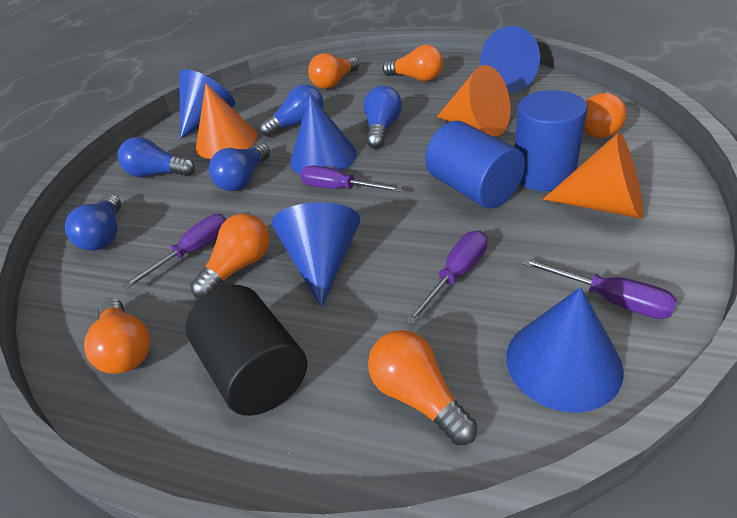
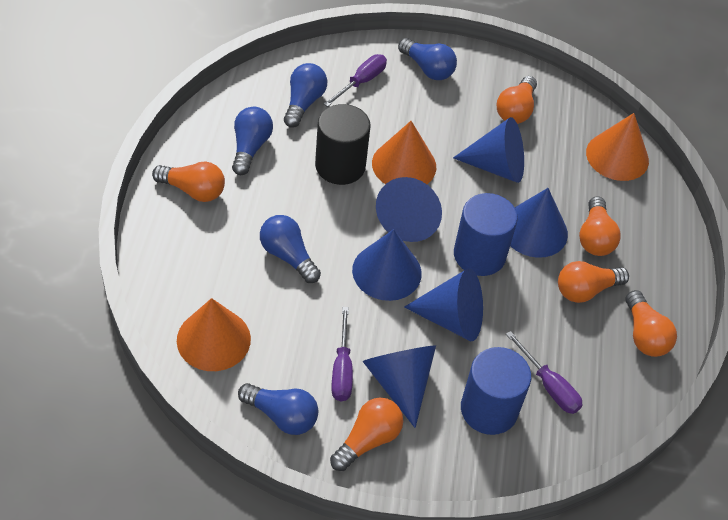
blue cone: 5 -> 6
purple screwdriver: 4 -> 3

